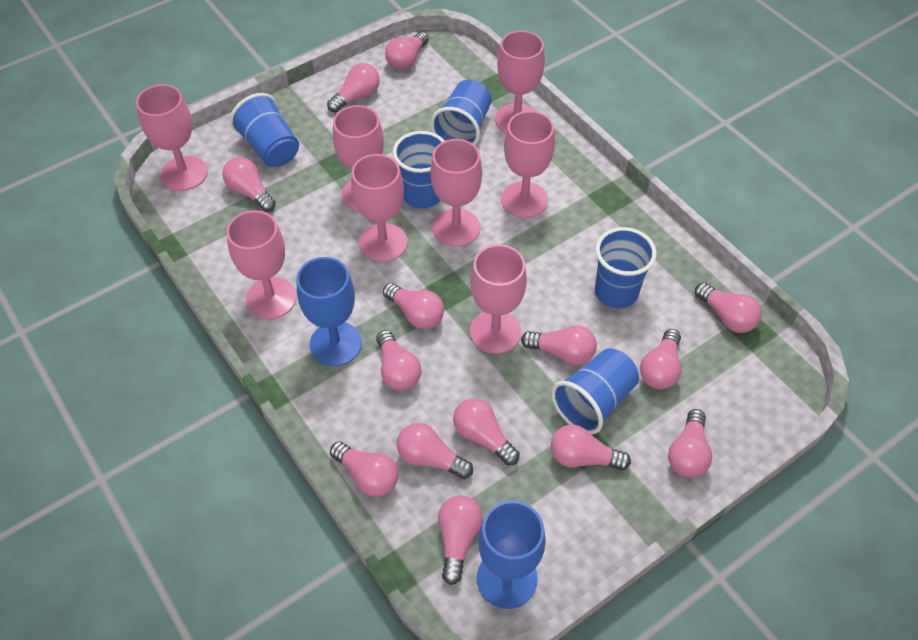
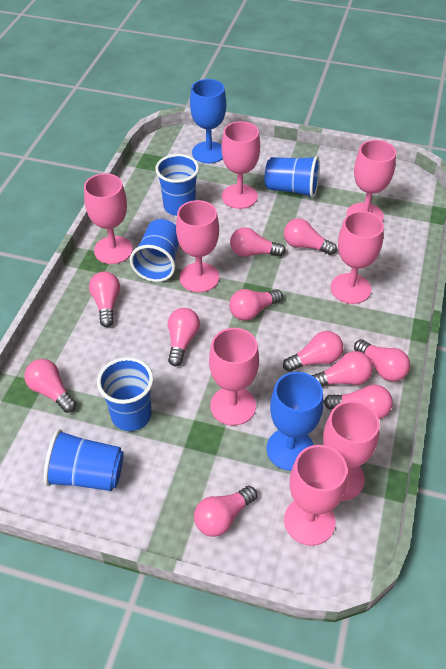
pink light bulb: 14 -> 11

